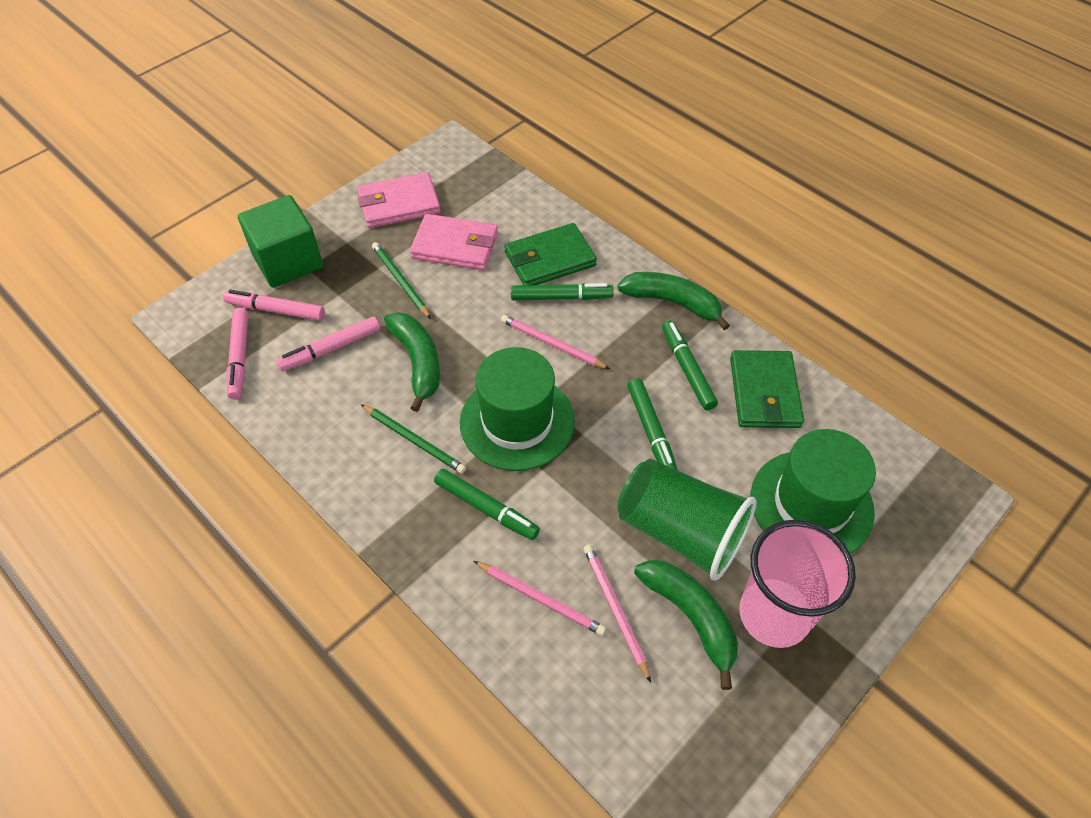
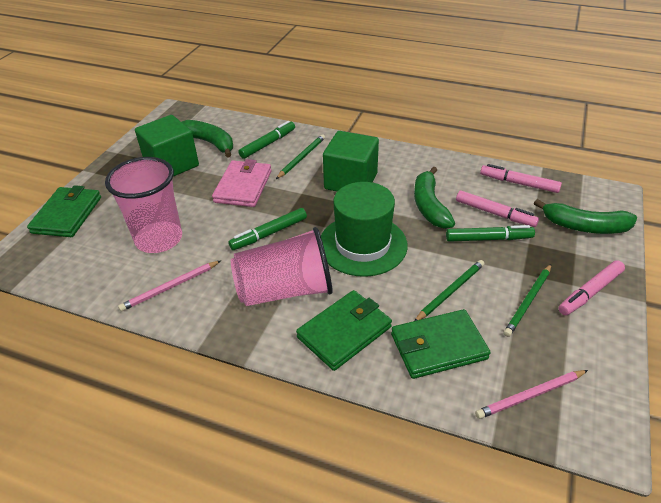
green cube: 1 -> 2
green cup: 1 -> 0
green hat: 2 -> 1
green marker: 4 -> 3
green pencil: 2 -> 3
green wallet: 2 -> 3
pink cup: 1 -> 2
pink pencil: 3 -> 2
pink wallet: 2 -> 1

